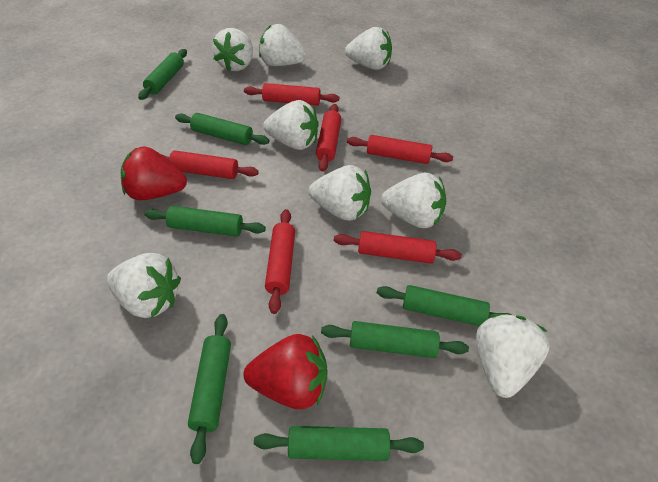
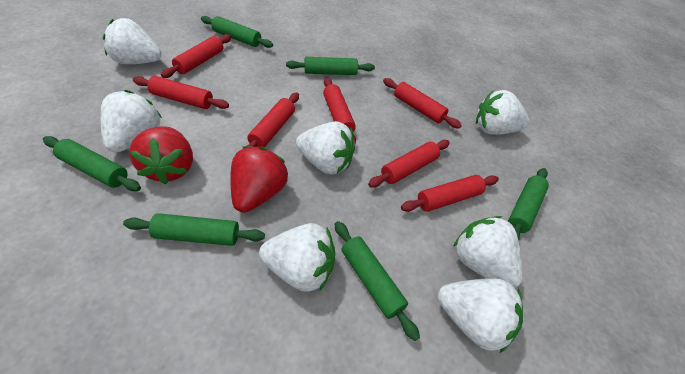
green rolling pin: 7 -> 6
red rolling pin: 6 -> 7
white strawberry: 8 -> 7

